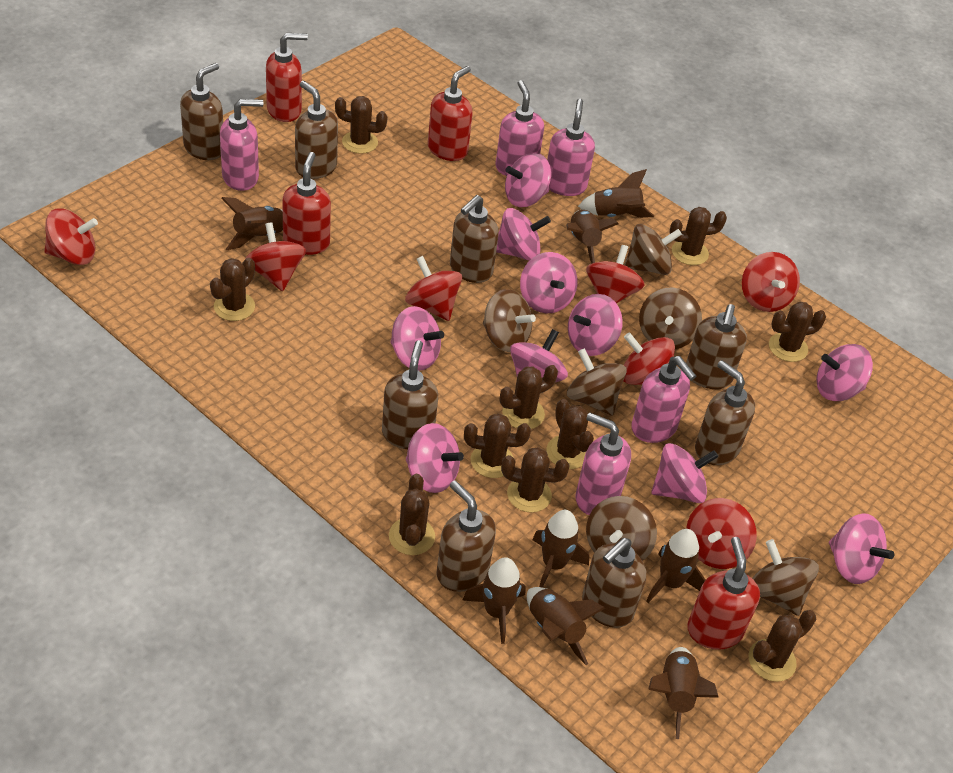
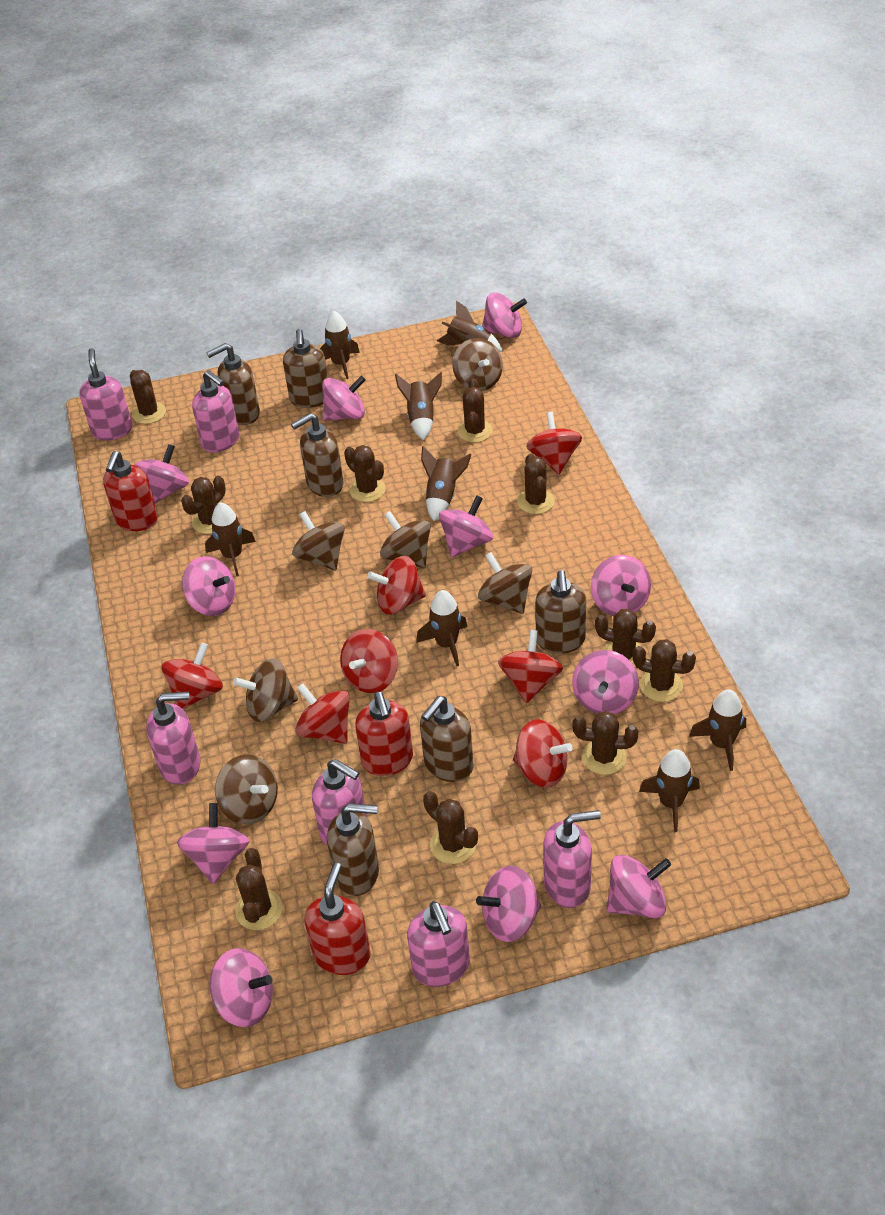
brown soap dispenser: 8 -> 6
pink soap dispenser: 5 -> 6
pink spinning top: 10 -> 11
red soap dispenser: 4 -> 3

